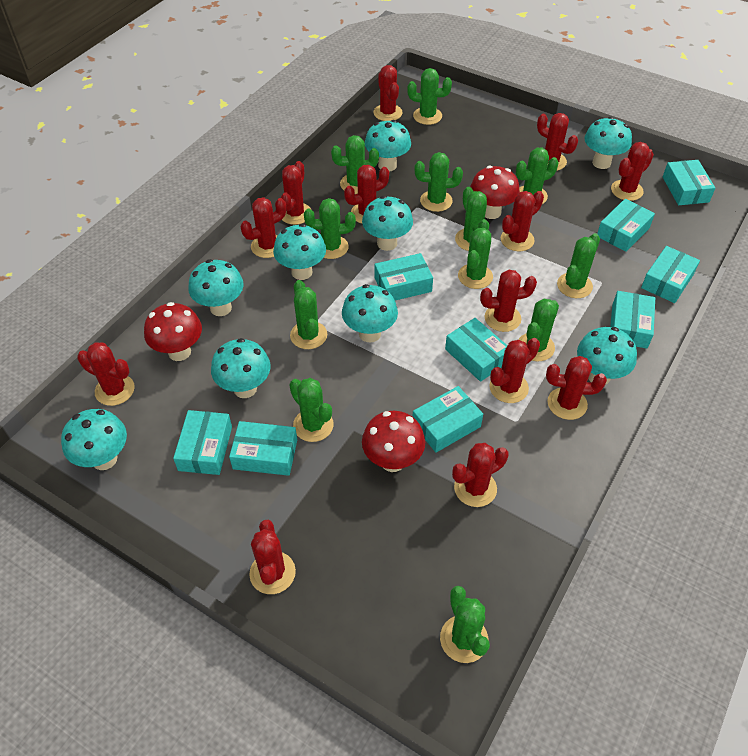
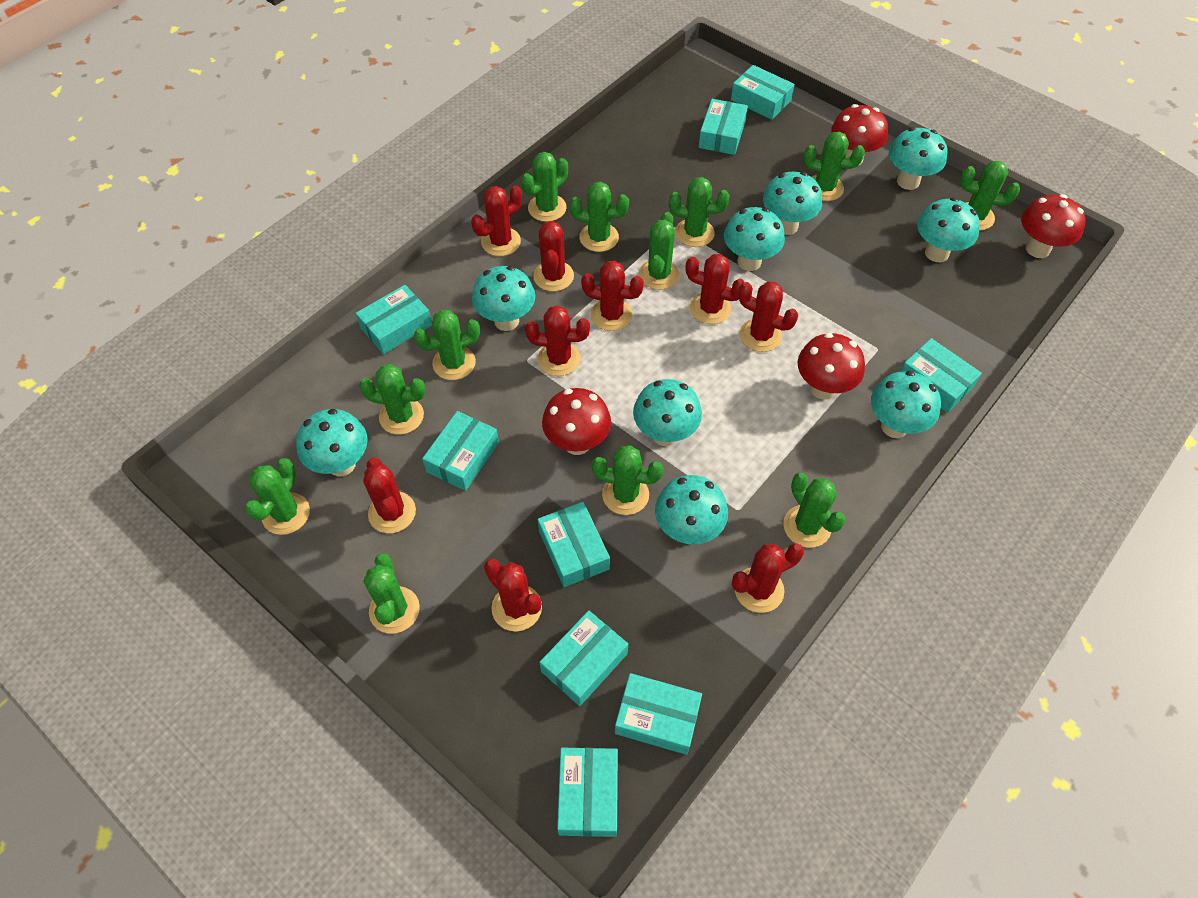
red cactus: 13 -> 9
red mushroom: 3 -> 4

